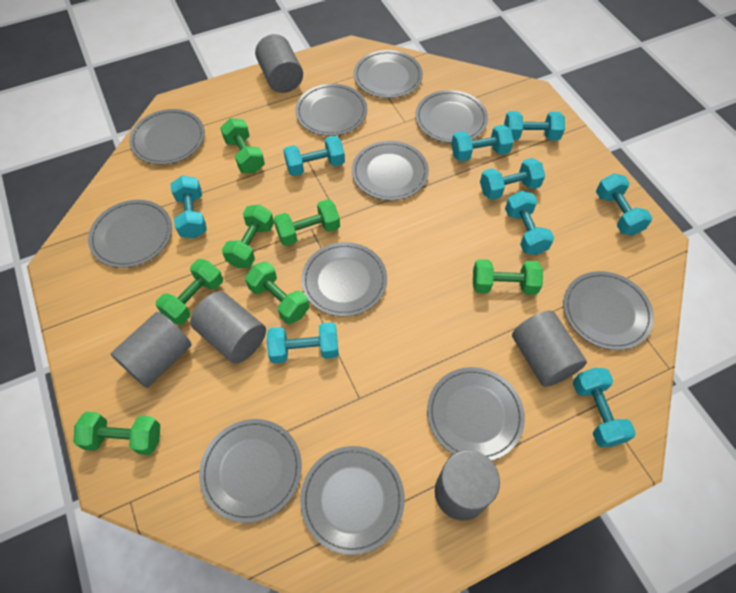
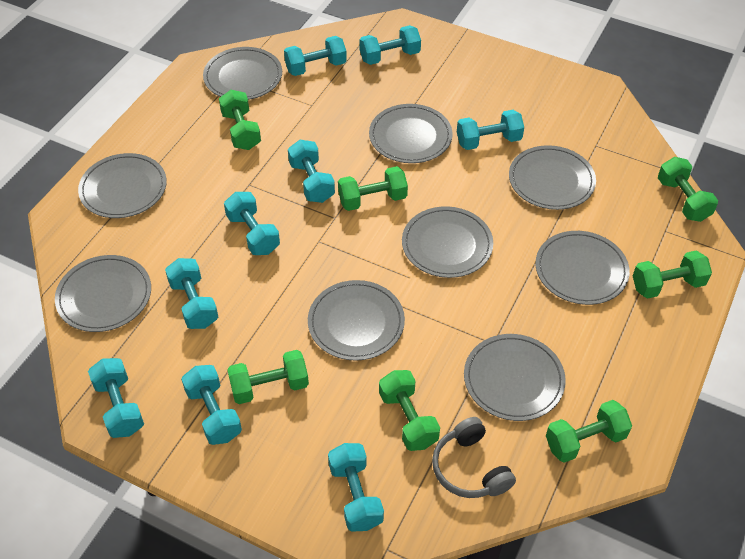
grey cylinder: 5 -> 0
grey headphones: 0 -> 1
grey plate: 11 -> 9

